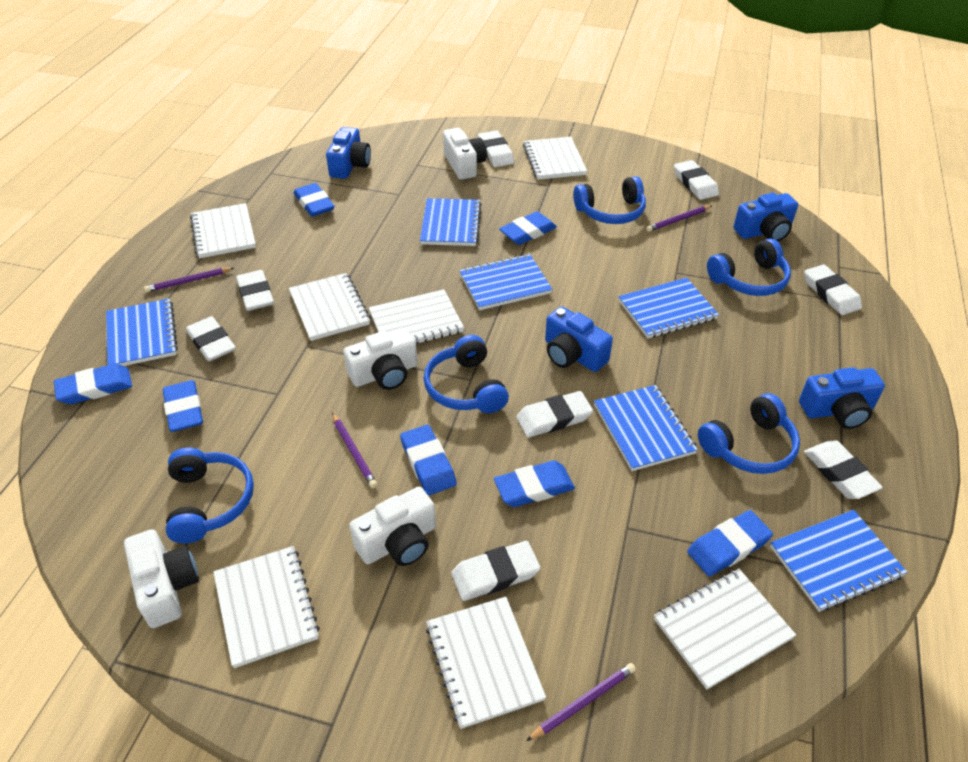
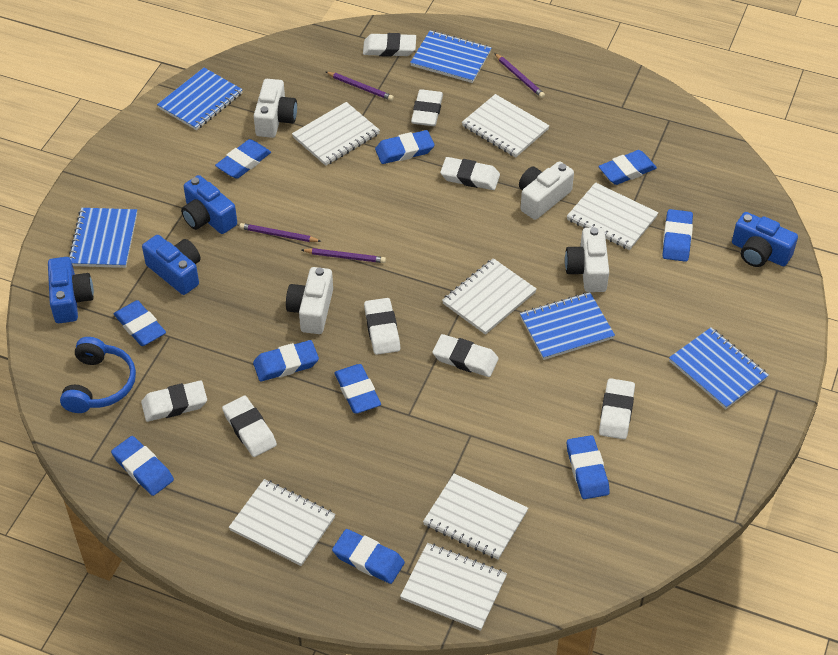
blue eraser: 7 -> 10
blue headphones: 5 -> 1
blue notebook: 6 -> 5

